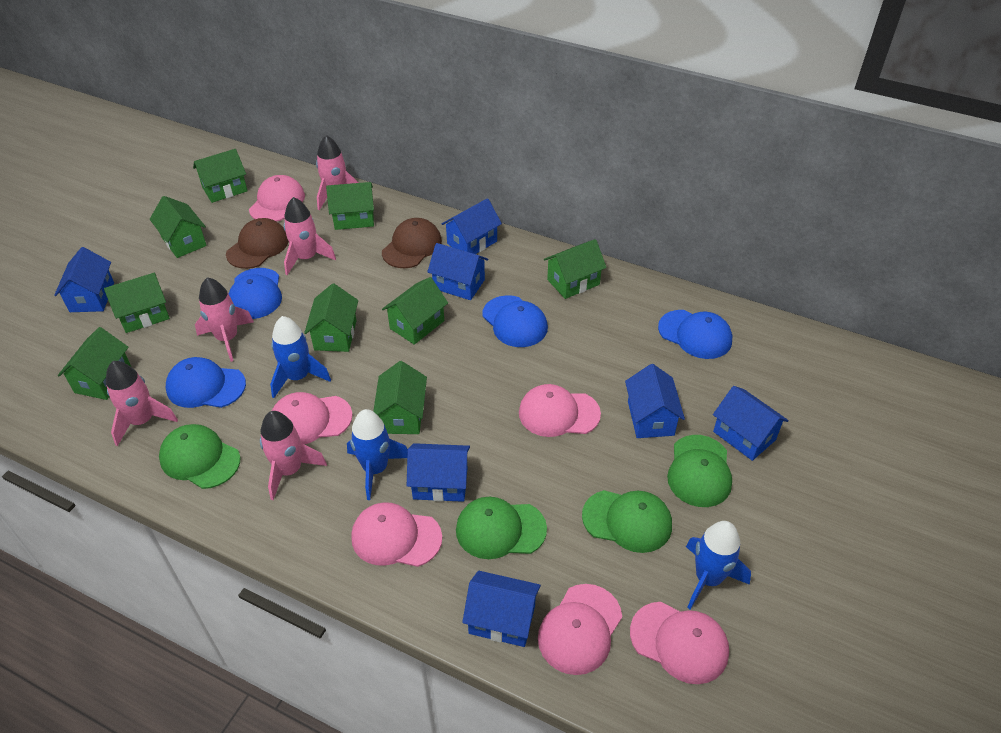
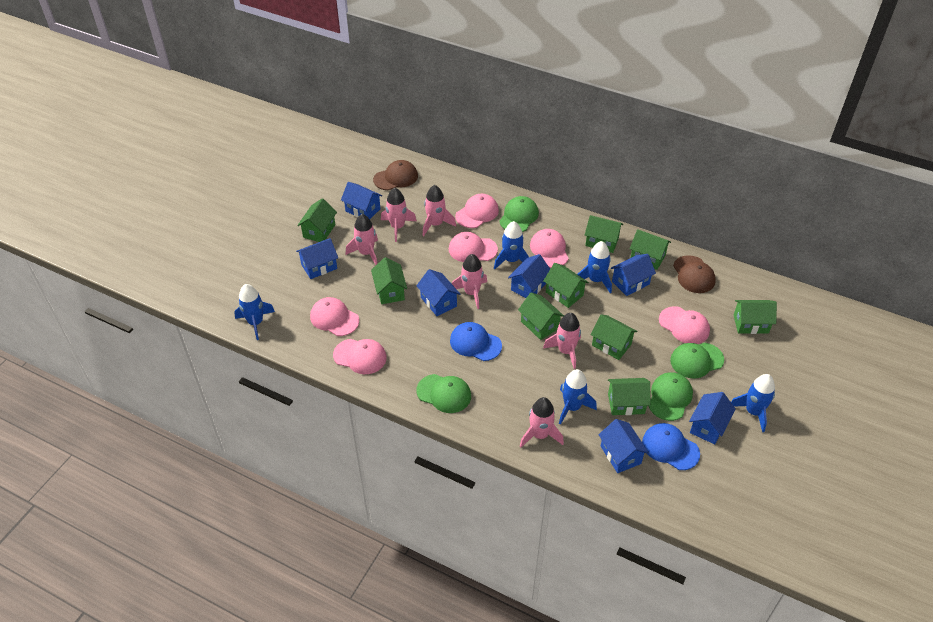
blue cap: 4 -> 2
blue rocket: 3 -> 5
pink rocket: 5 -> 6

